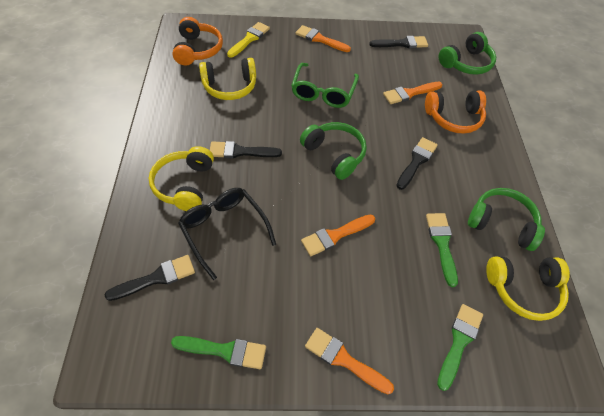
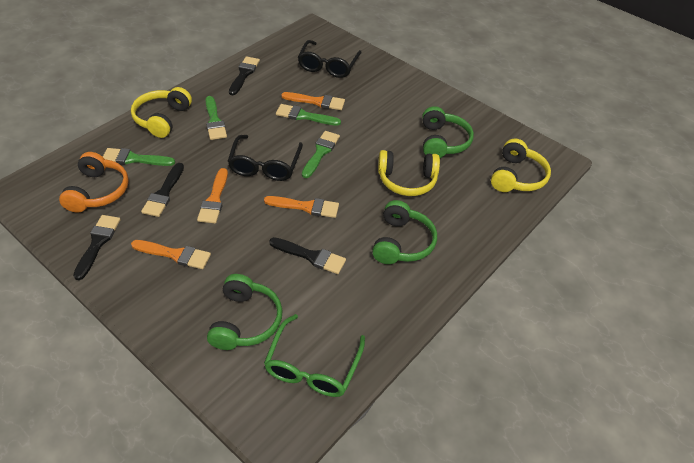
black glasses: 1 -> 2
green brush: 3 -> 4
orange headphones: 2 -> 1
yellow brush: 1 -> 0

